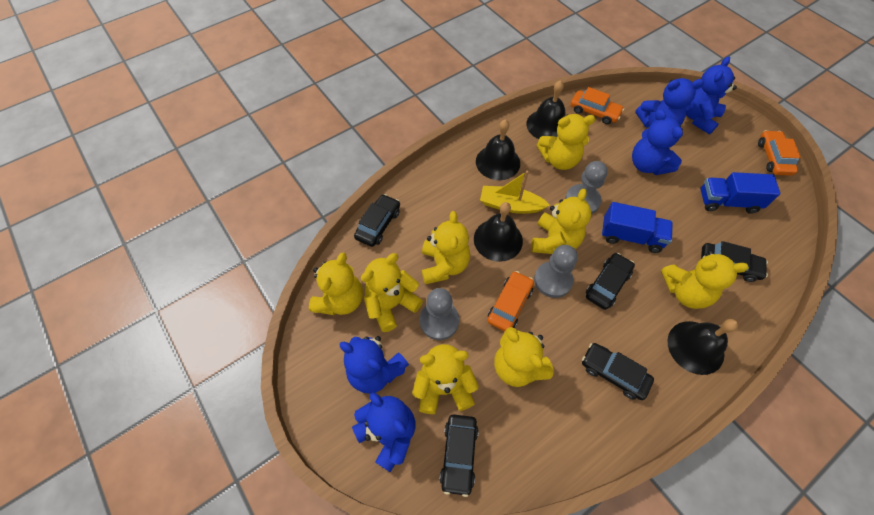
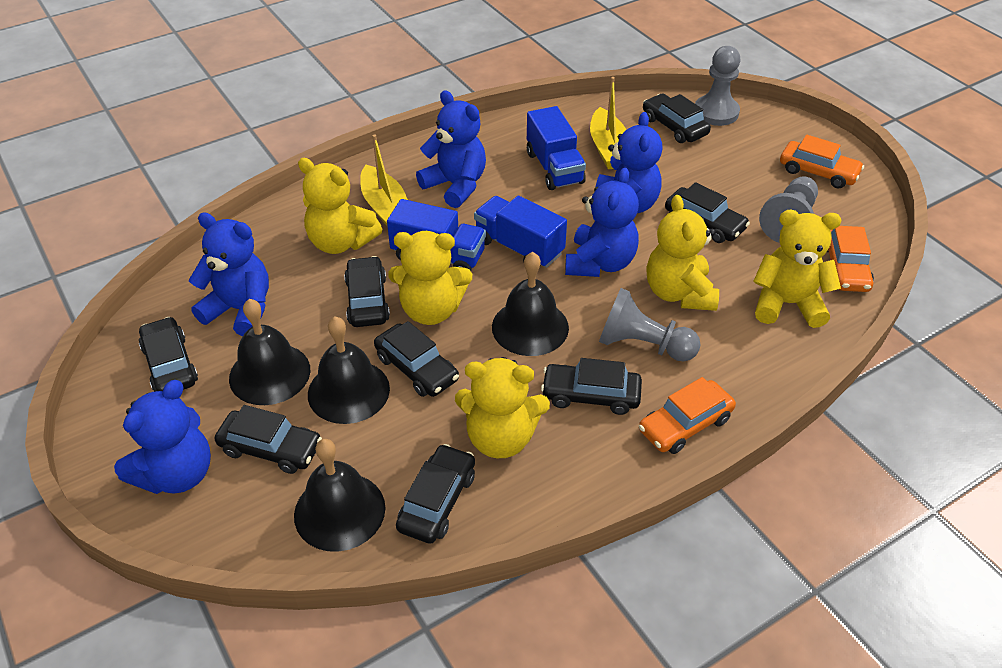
black car: 5 -> 8
blue truck: 2 -> 3
yellow boat: 1 -> 2
yellow teddy bear: 8 -> 5

